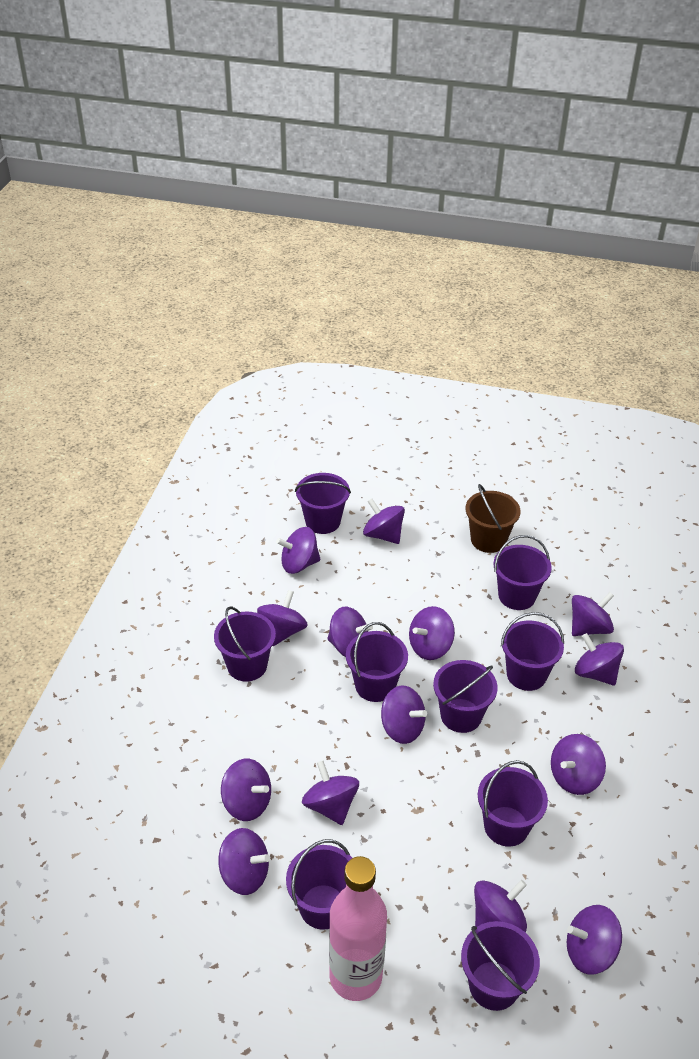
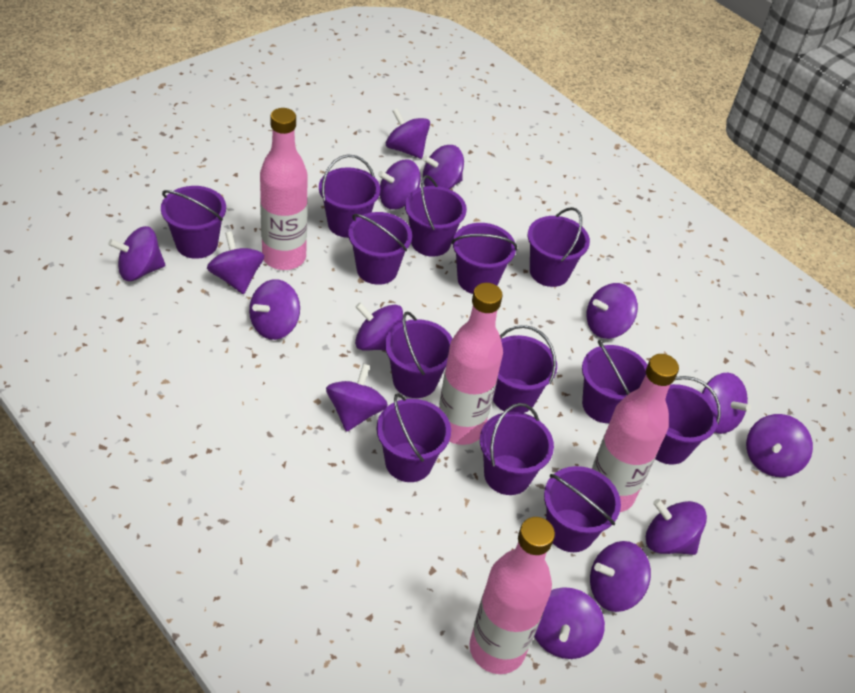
brown bucket: 1 -> 0
pink bottle: 1 -> 4
purple bucket: 9 -> 13

